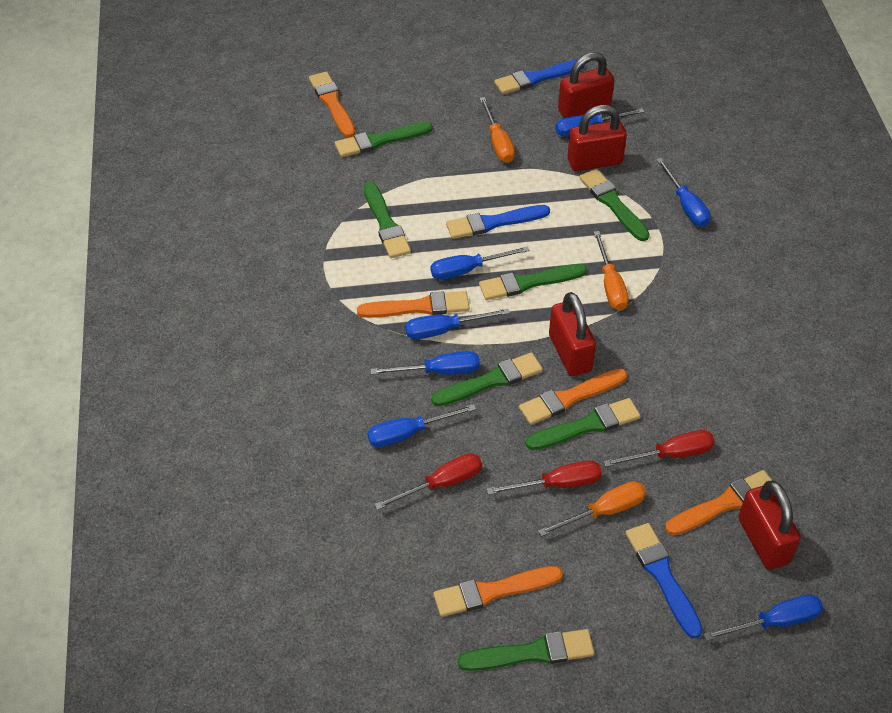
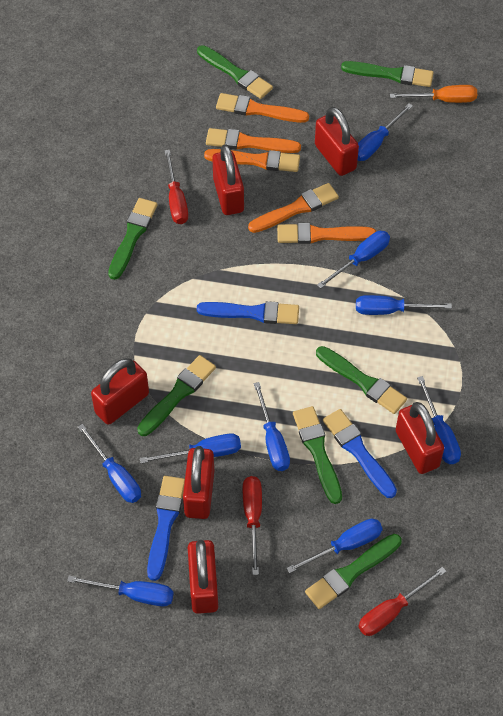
blue screwdriver: 7 -> 9
orange screwdriver: 3 -> 1
red padlock: 4 -> 6

